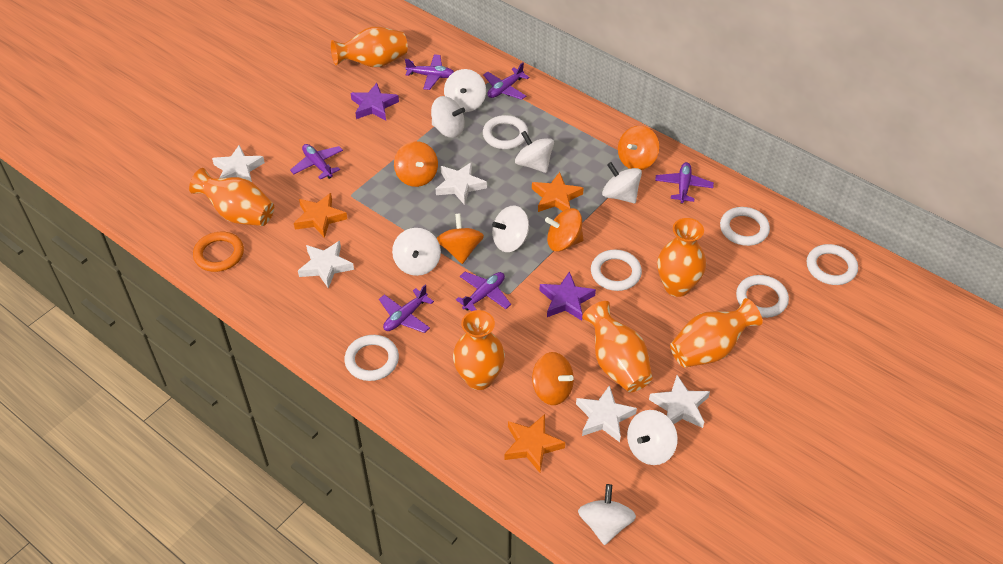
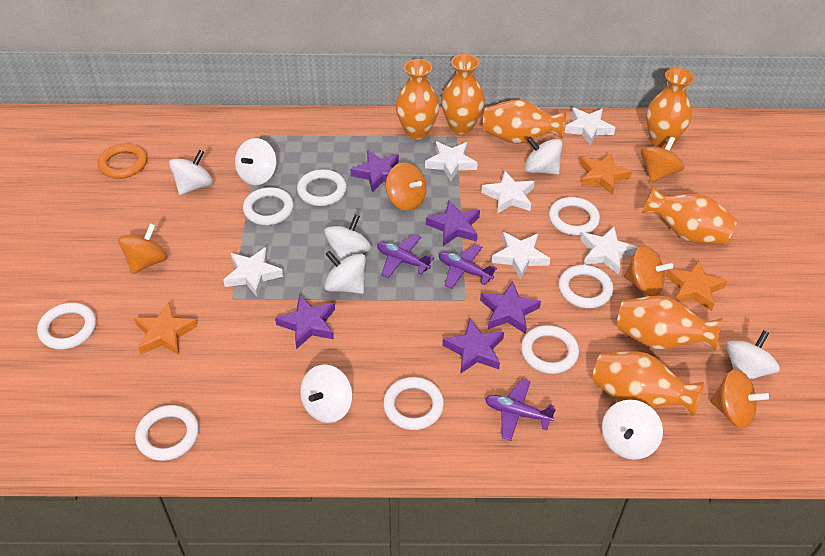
orange vase: 6 -> 7
purple plane: 6 -> 3
purple star: 2 -> 5
white ring: 6 -> 8
white star: 5 -> 6

